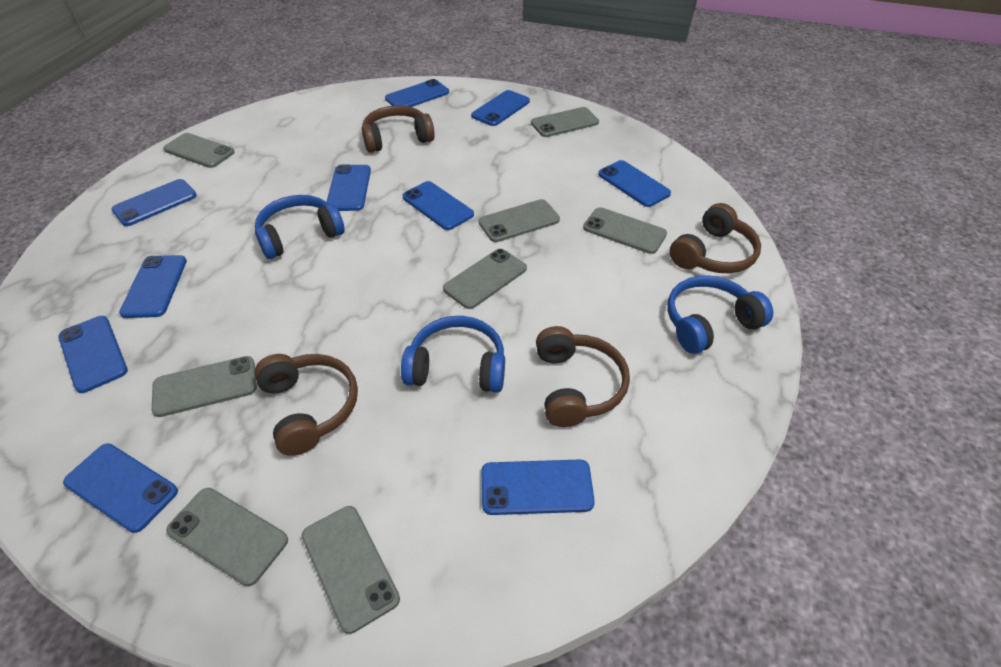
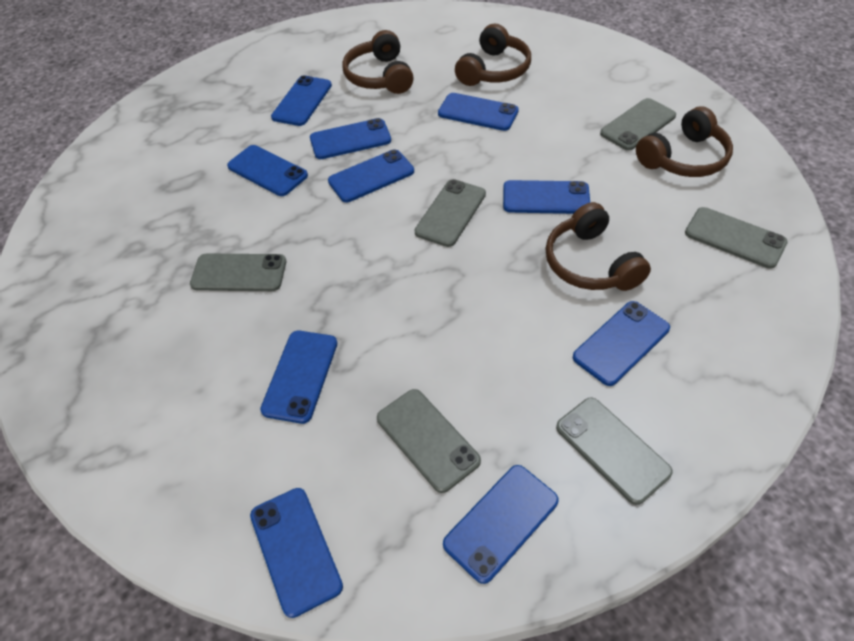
blue headphones: 3 -> 0
grey phone: 8 -> 6

